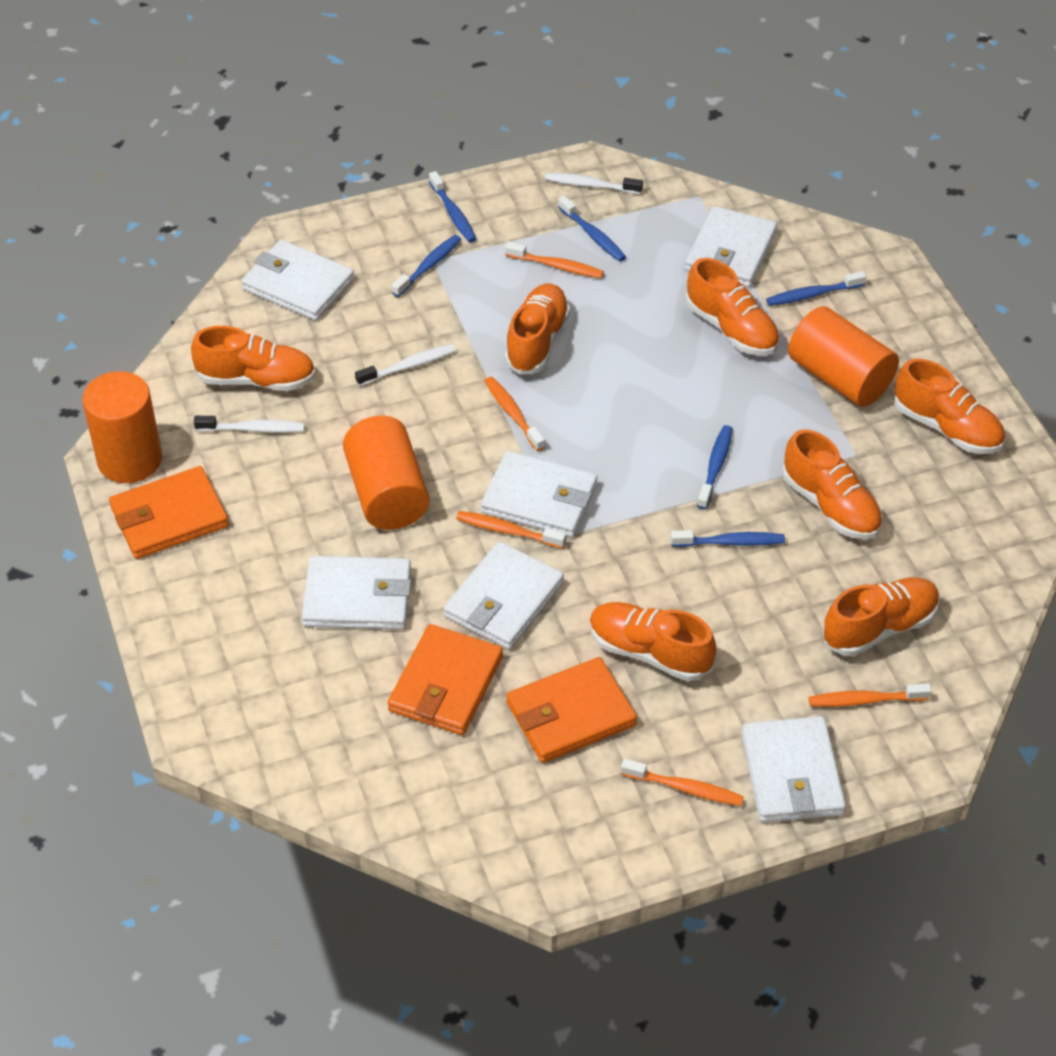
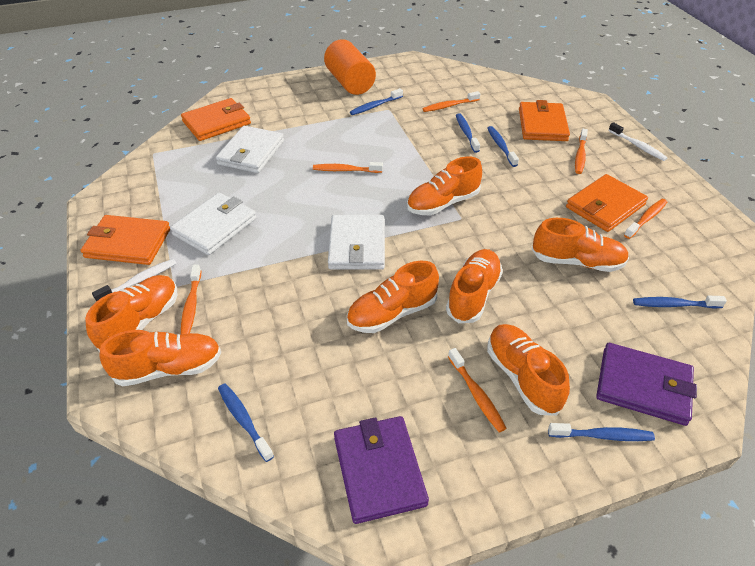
orange cylinder: 3 -> 1
orange toothbrush: 5 -> 6
orange wallet: 3 -> 4
purple wallet: 0 -> 2
white toothbrush: 3 -> 2
white wallet: 6 -> 3

